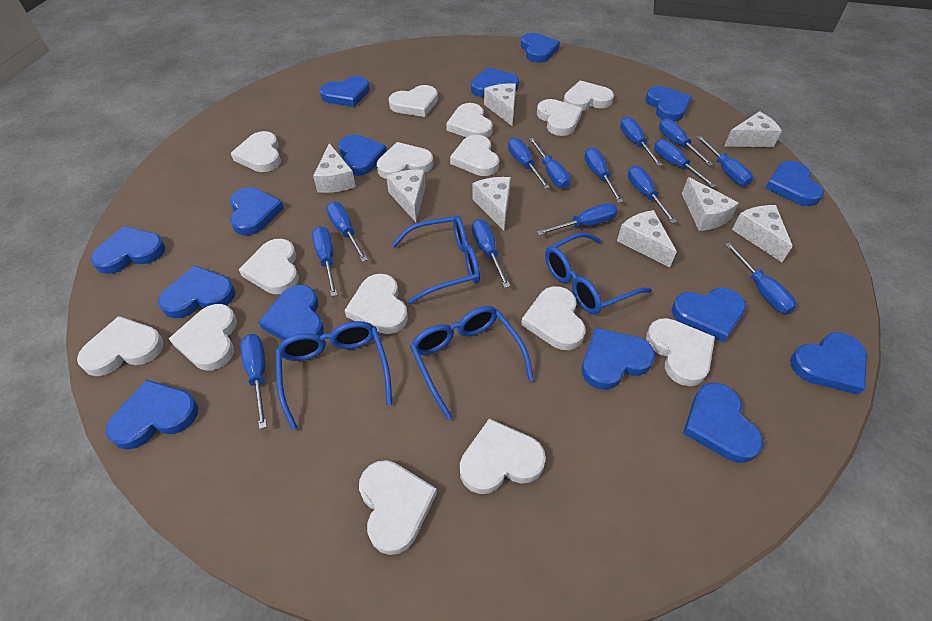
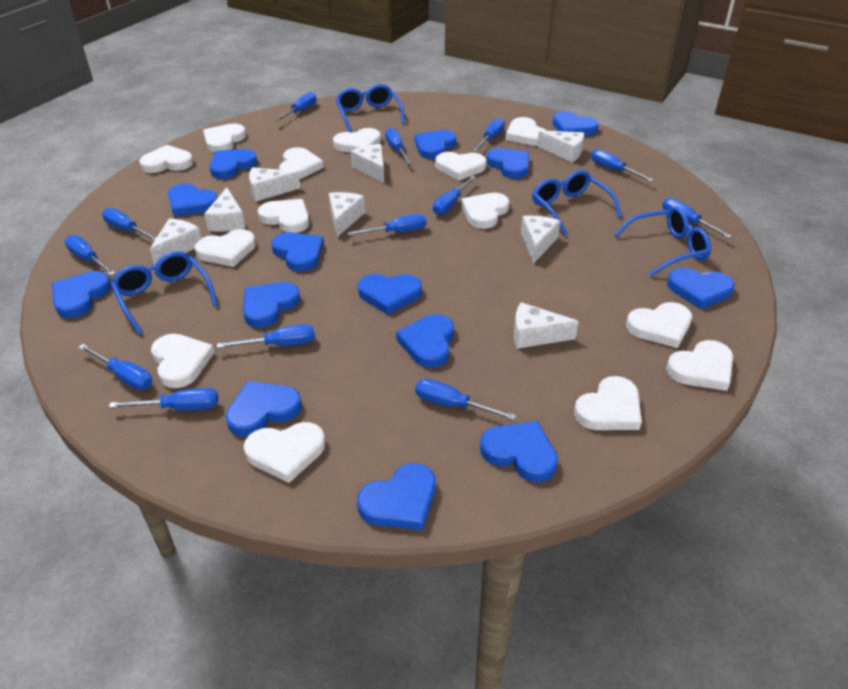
blue heart: 15 -> 14
blue screwdriver: 14 -> 13
white heart: 15 -> 14

